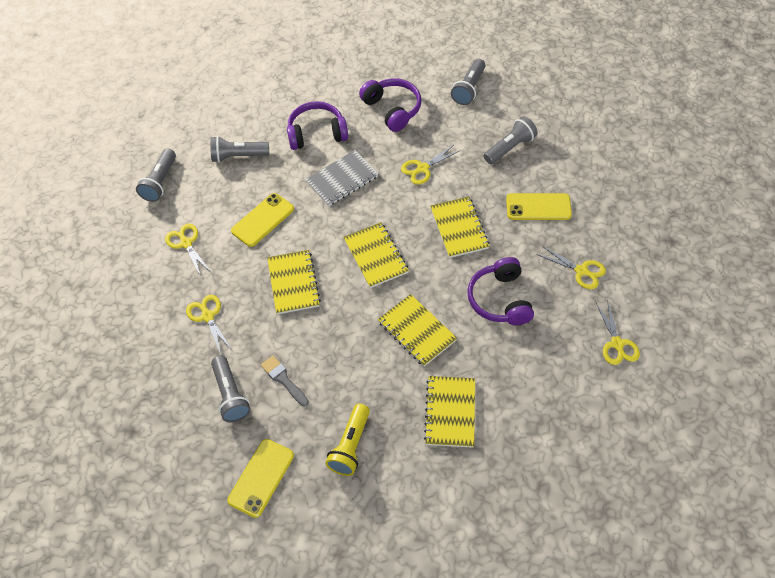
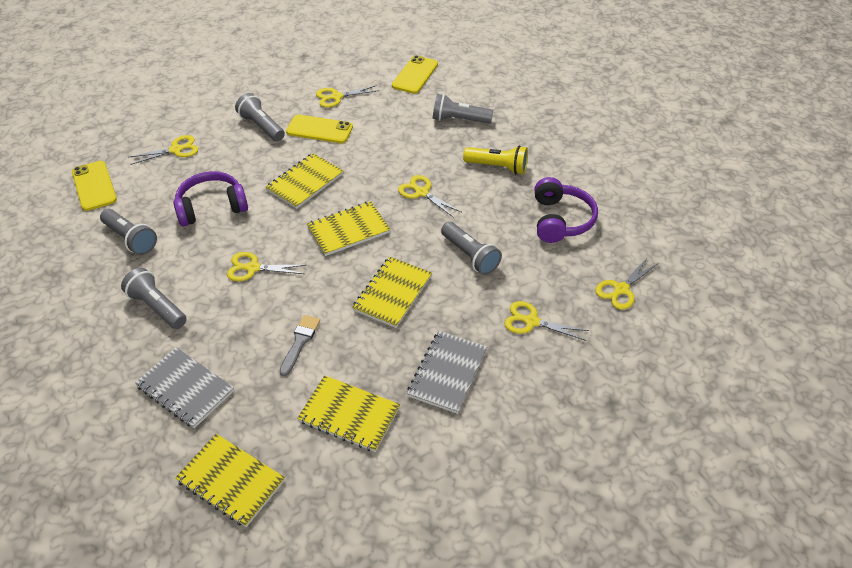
grey notebook: 1 -> 2
purple headphones: 3 -> 2
yellow scissors: 5 -> 6

